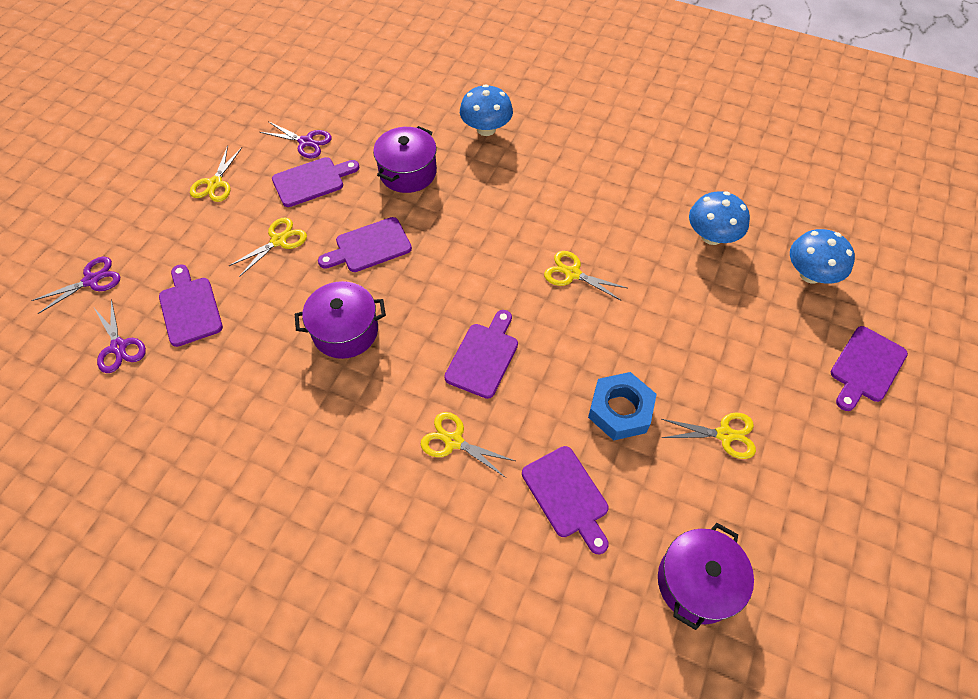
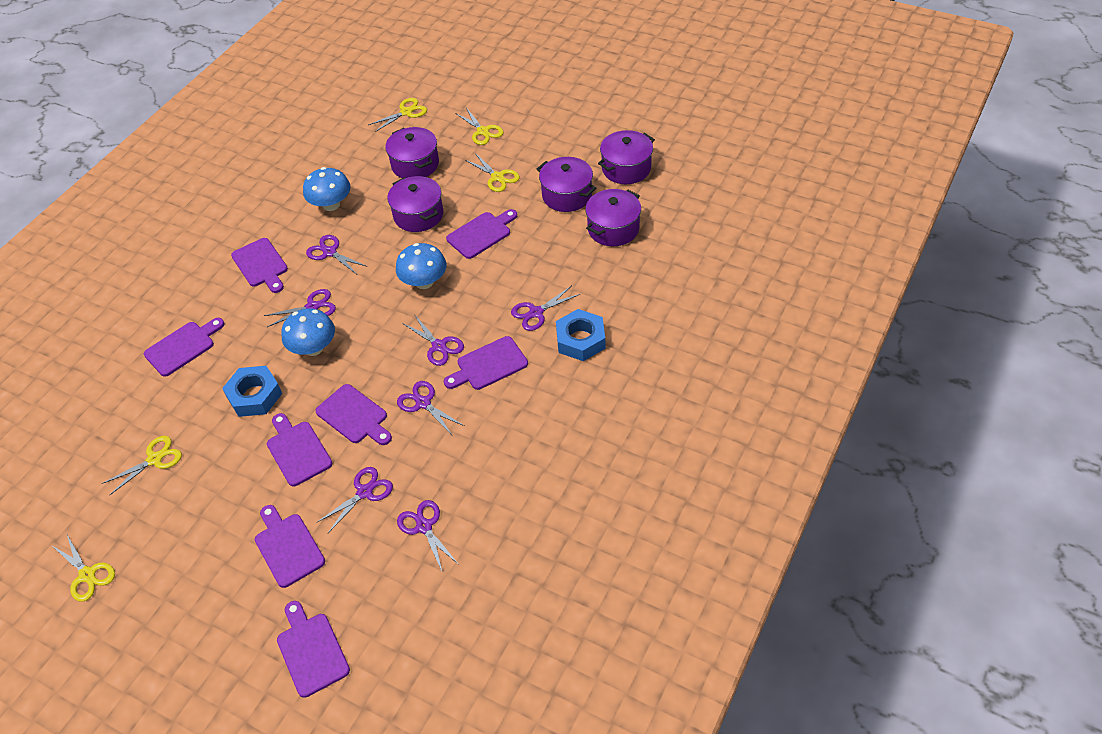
blue nut: 1 -> 2
purple cutting board: 6 -> 8
purple pot: 3 -> 5
purple scissors: 3 -> 7

